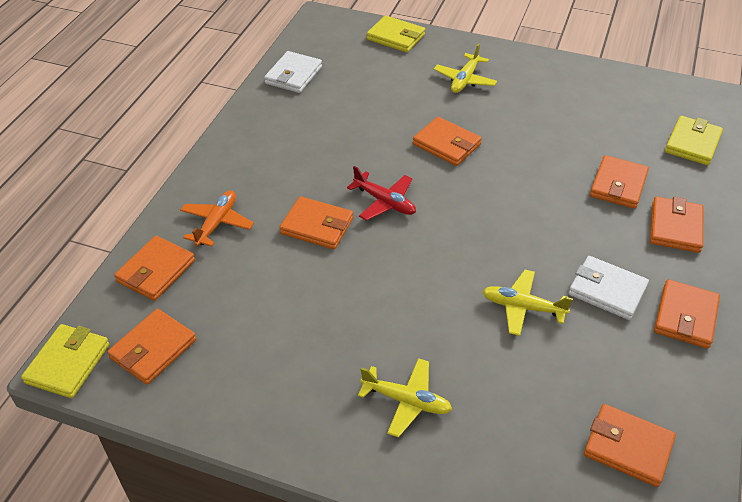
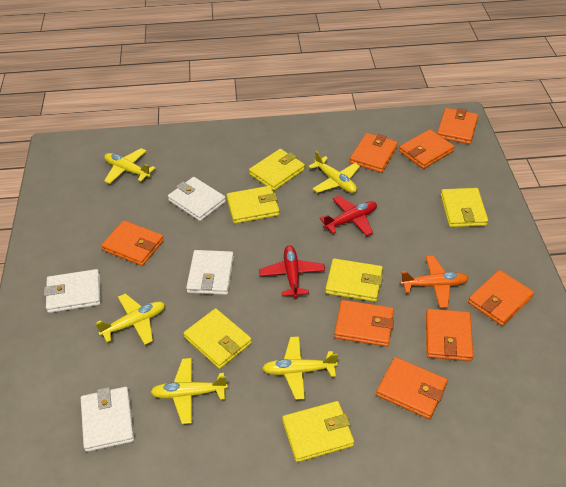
red plane: 1 -> 2
white wallet: 2 -> 4
yellow plane: 3 -> 5
yellow wallet: 3 -> 6

